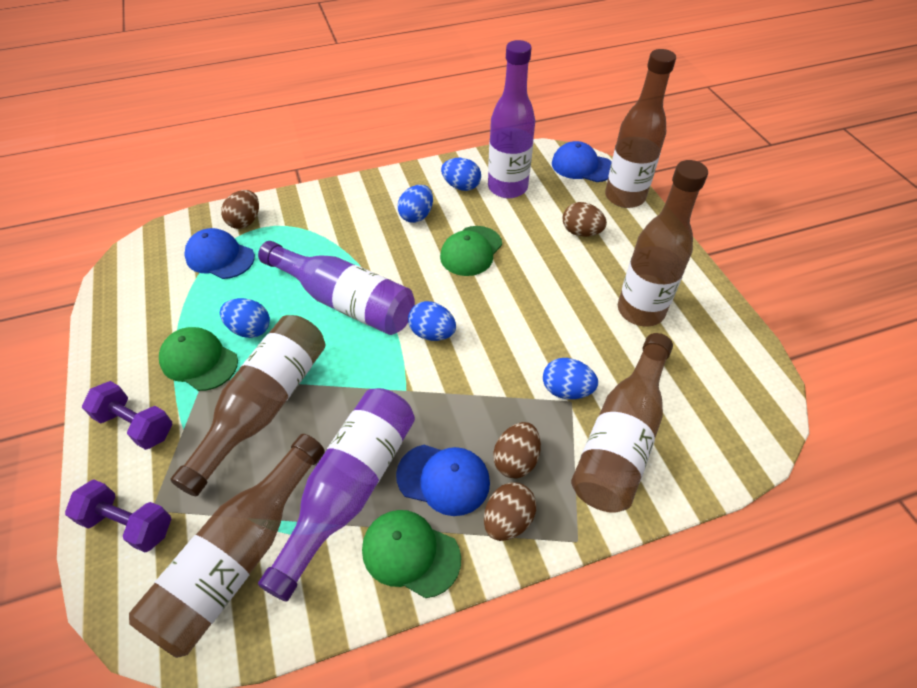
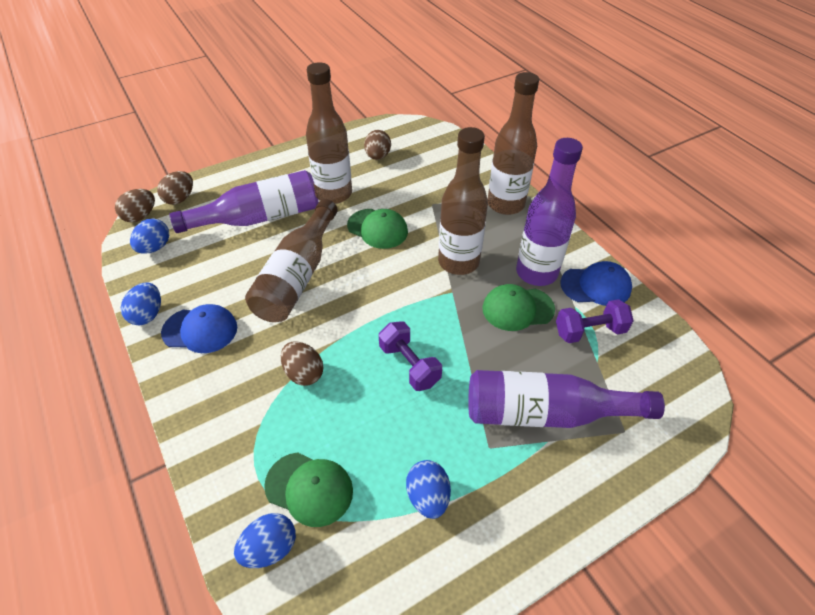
blue cap: 3 -> 2
blue egg: 5 -> 4
brown bottle: 5 -> 4

